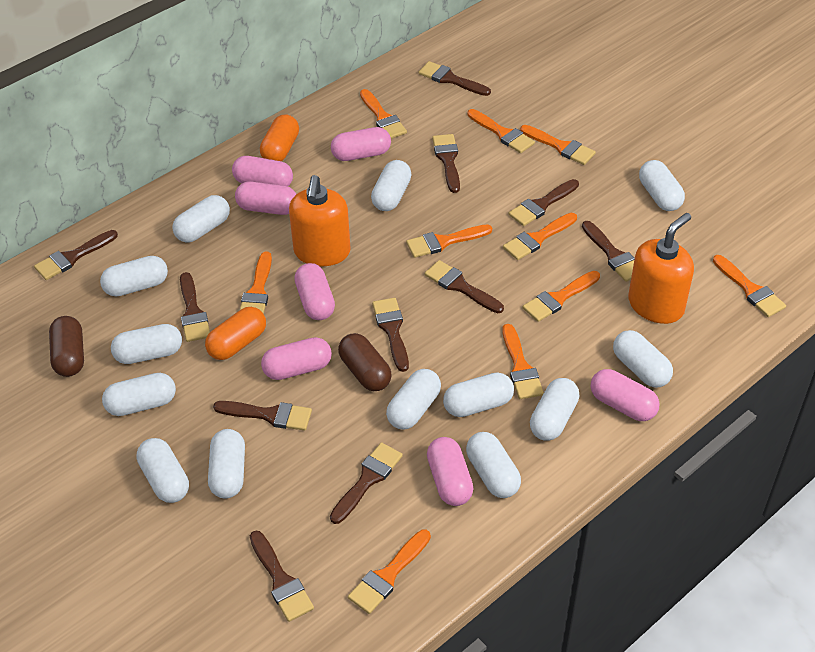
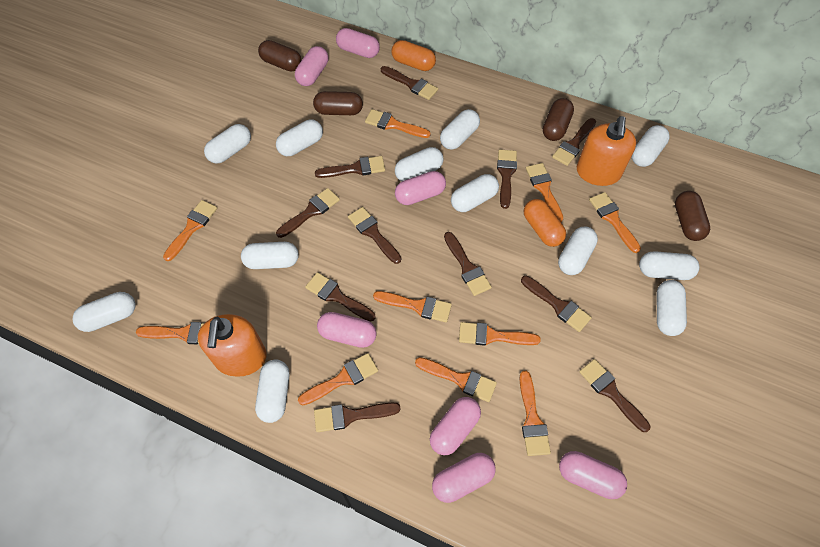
brown capsule: 2 -> 4
white capsule: 13 -> 12

